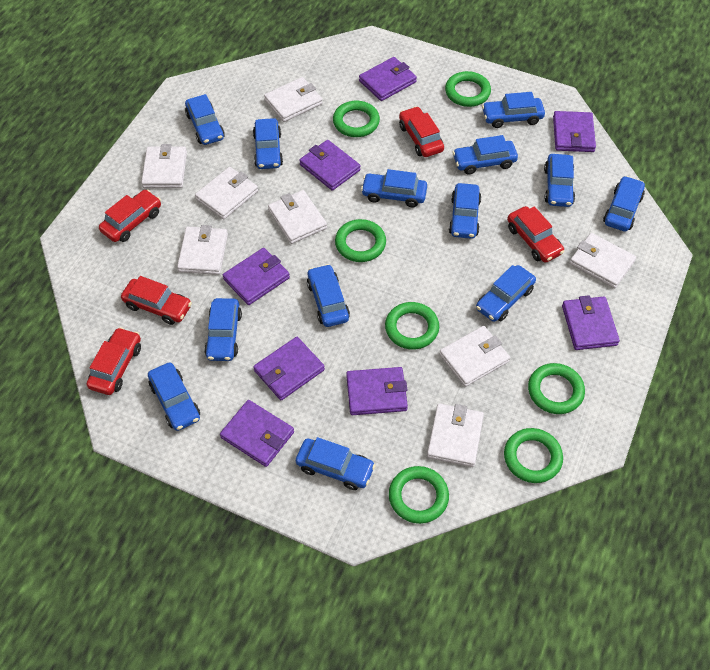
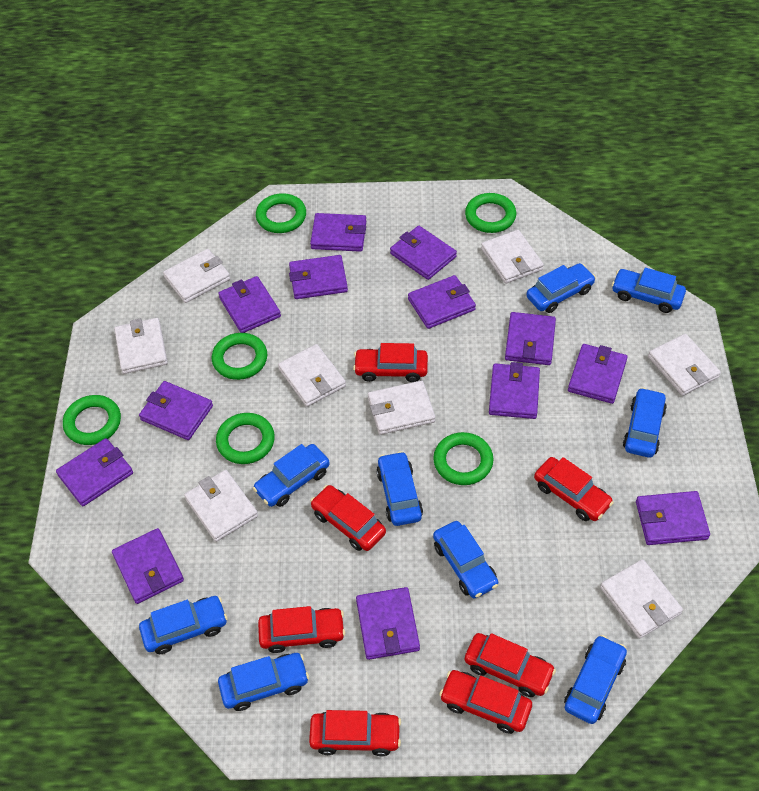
blue car: 13 -> 9
green ring: 7 -> 6
purple wallet: 8 -> 13
red car: 5 -> 7

